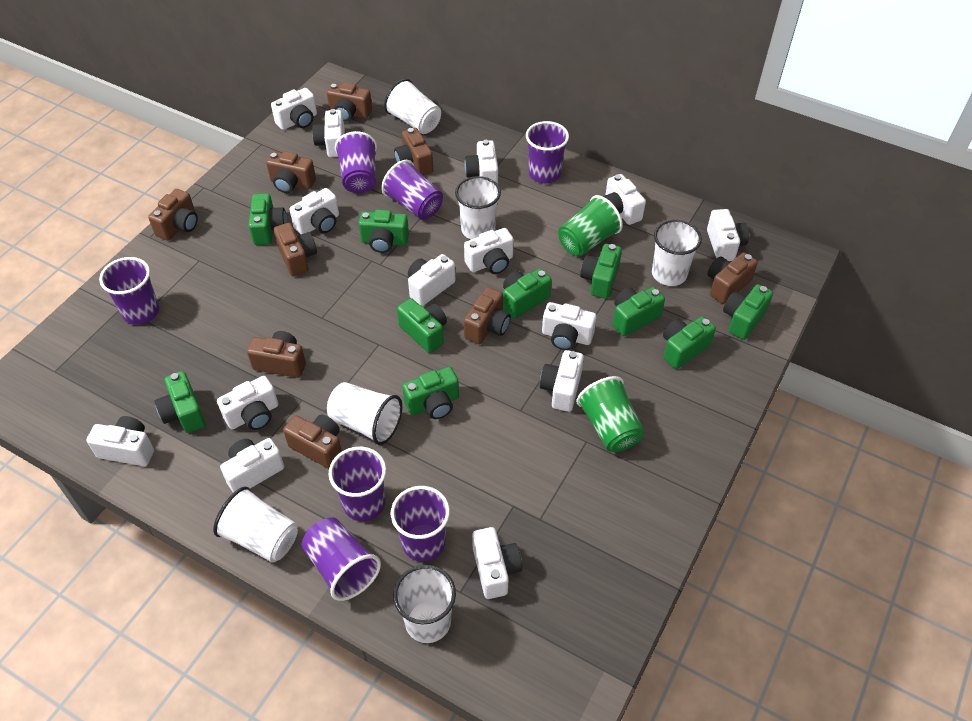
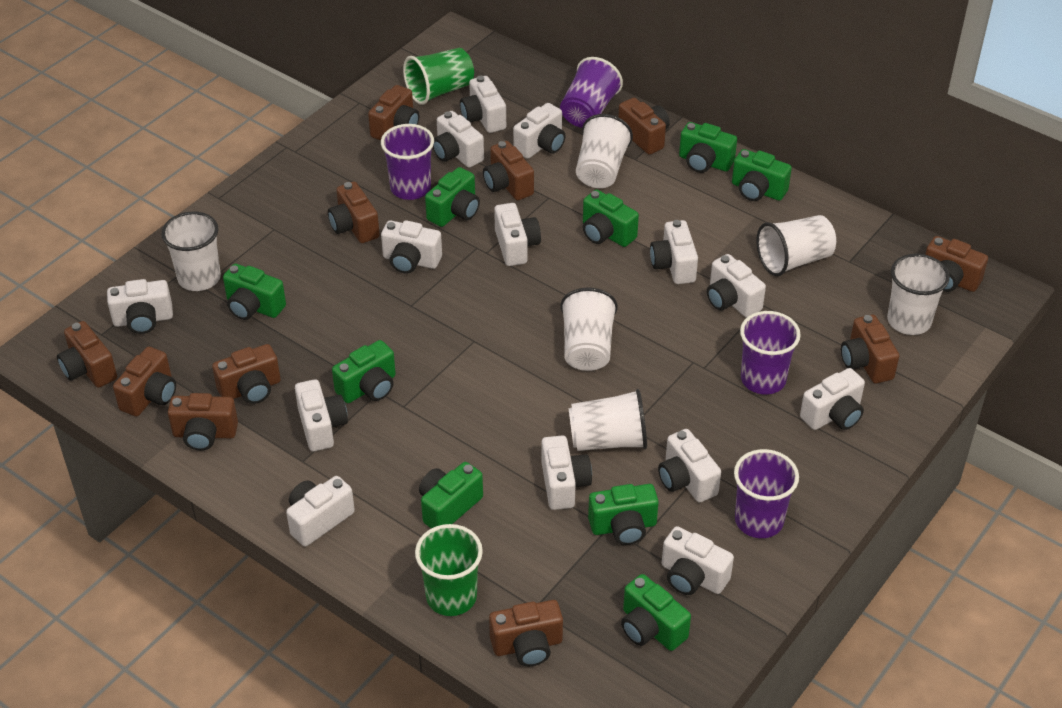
brown camera: 9 -> 11
green camera: 10 -> 9
purple cup: 7 -> 4

